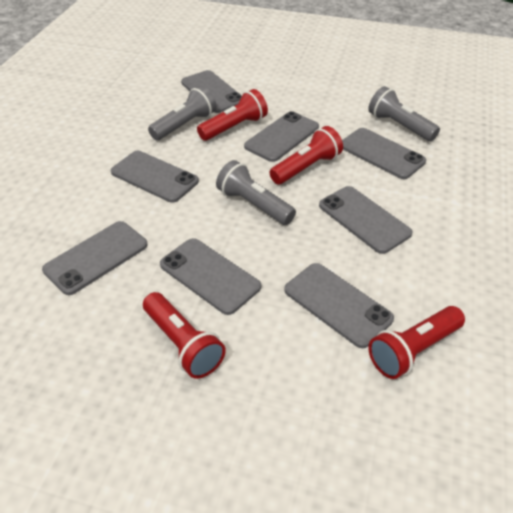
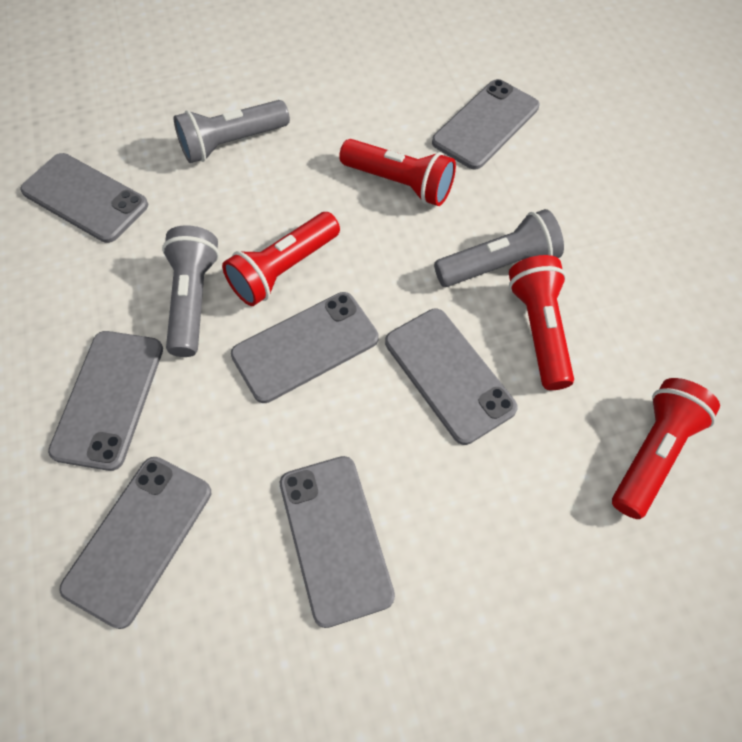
grey phone: 8 -> 7

